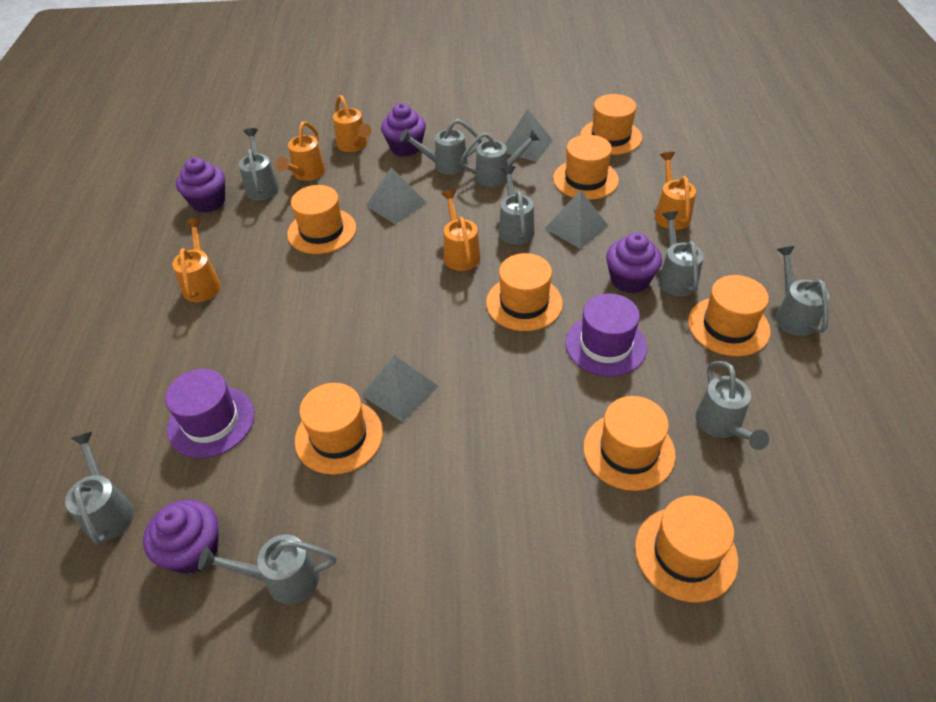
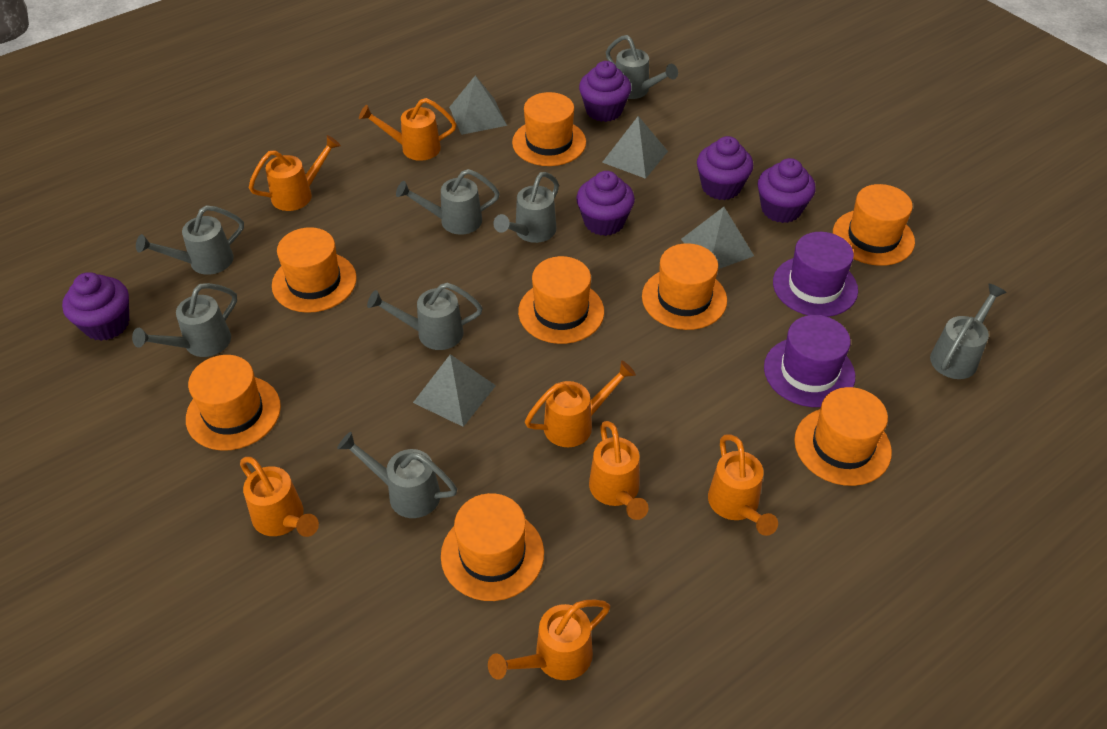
grey watering can: 9 -> 8
orange watering can: 5 -> 7
purple cupcake: 4 -> 5

